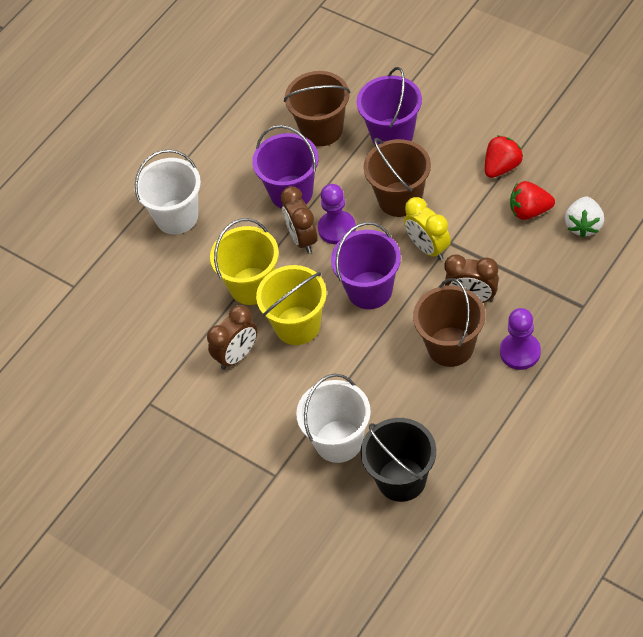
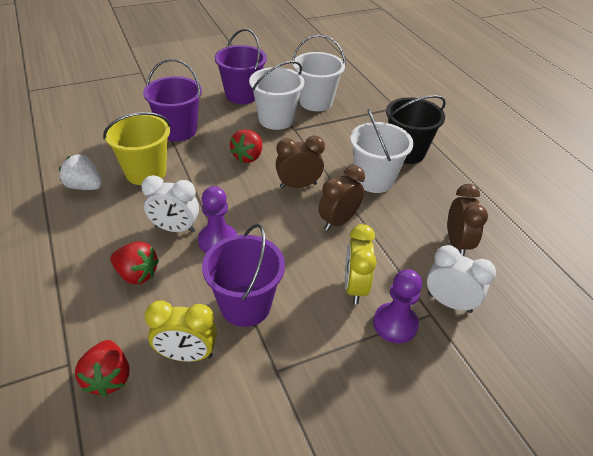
brown bucket: 3 -> 0
red strawberry: 2 -> 3
white bucket: 2 -> 3
white clock: 0 -> 2
yellow bucket: 2 -> 1
yellow clock: 1 -> 2

